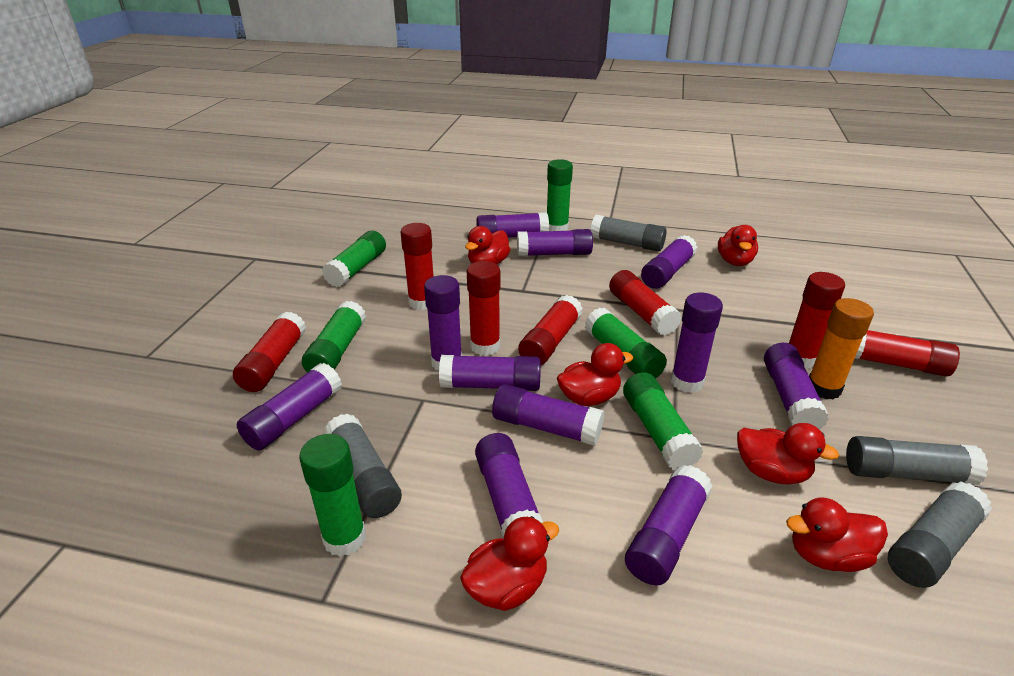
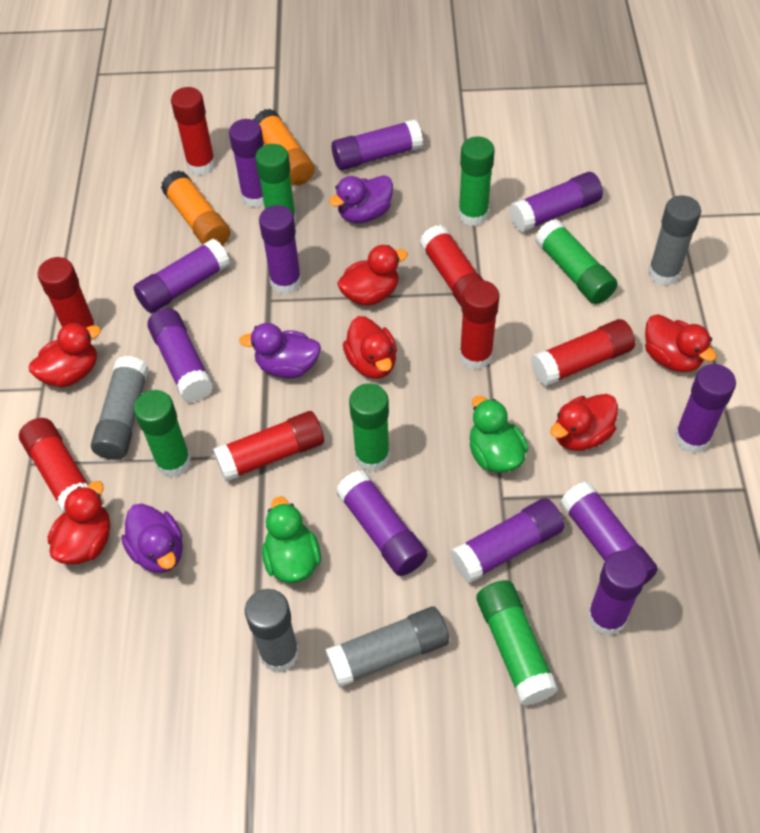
green duck: 0 -> 2
orange glue stick: 1 -> 2
purple duck: 0 -> 3

